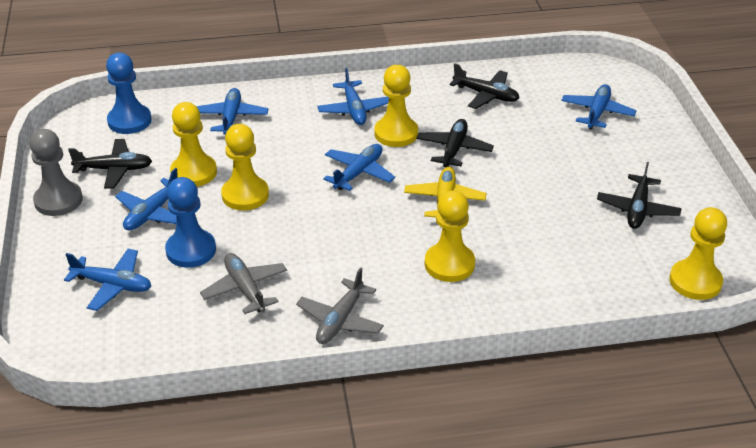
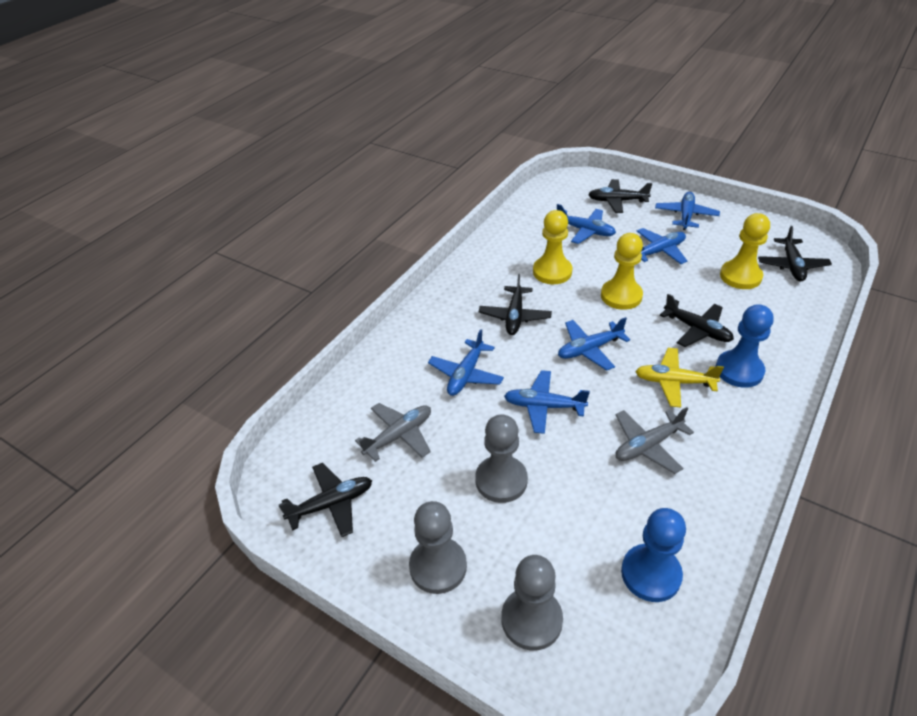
black plane: 4 -> 5
grey pawn: 1 -> 3
yellow pawn: 5 -> 3

